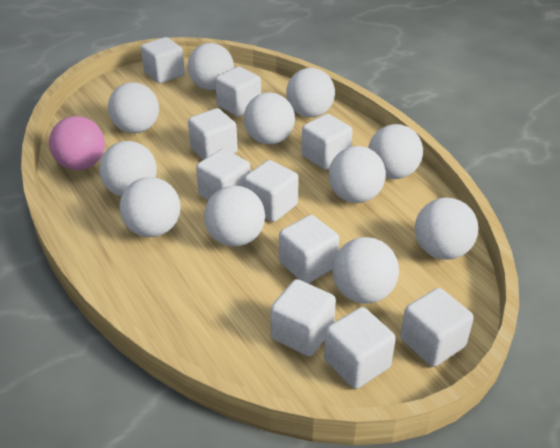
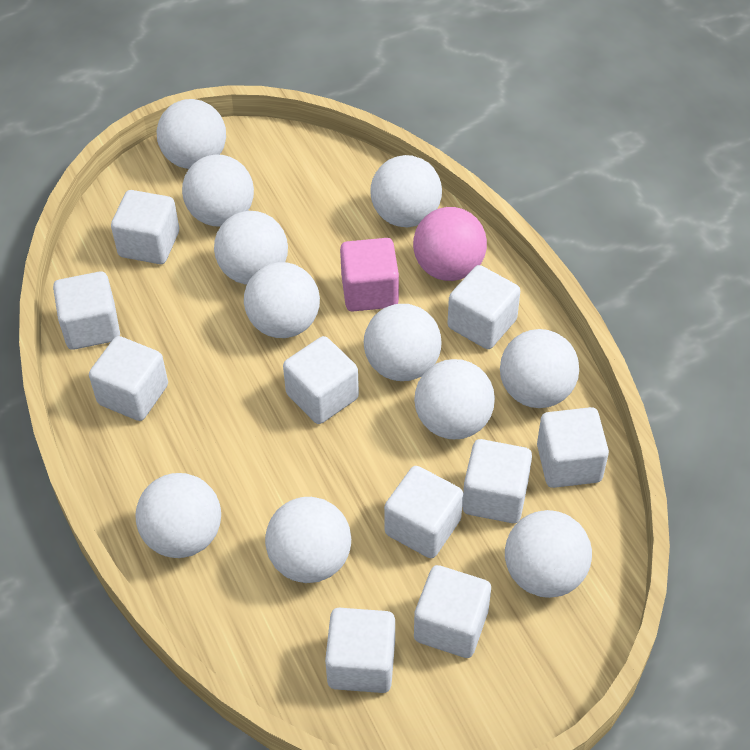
pink cube: 0 -> 1

